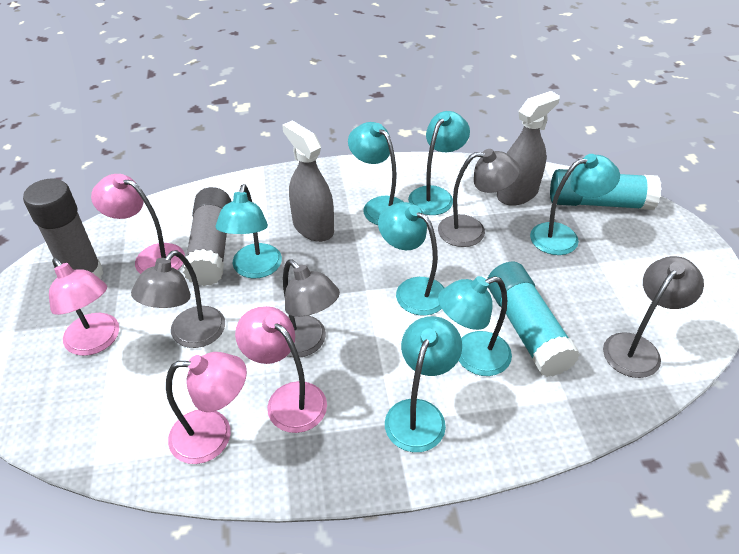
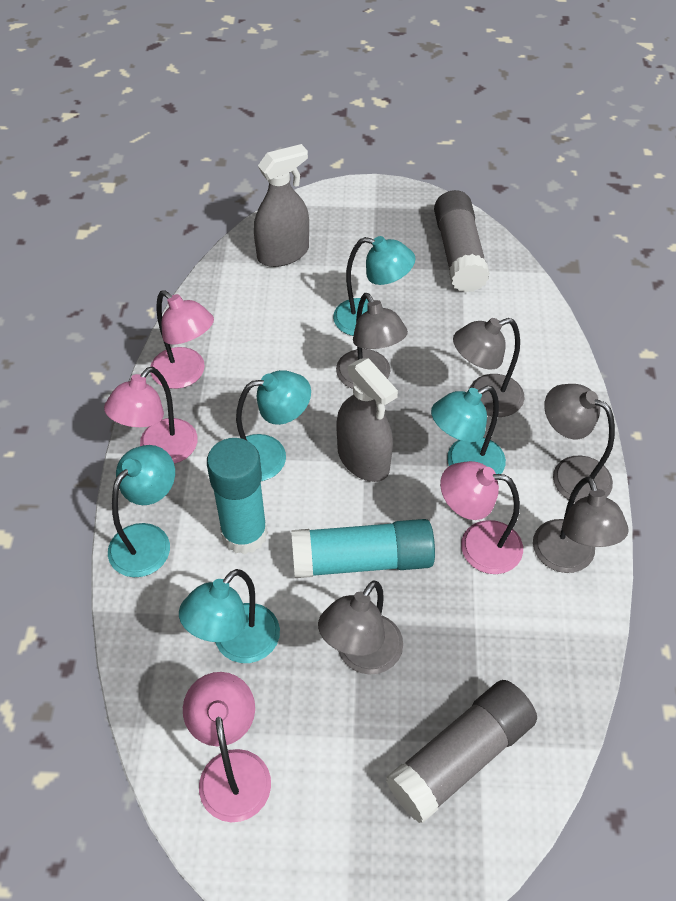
grey lamp: 4 -> 5
turquoise lamp: 7 -> 5

